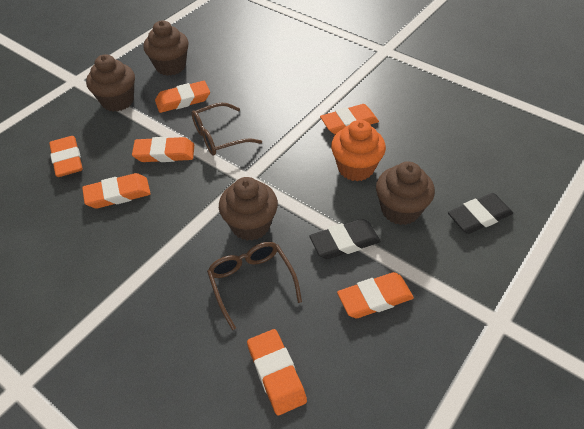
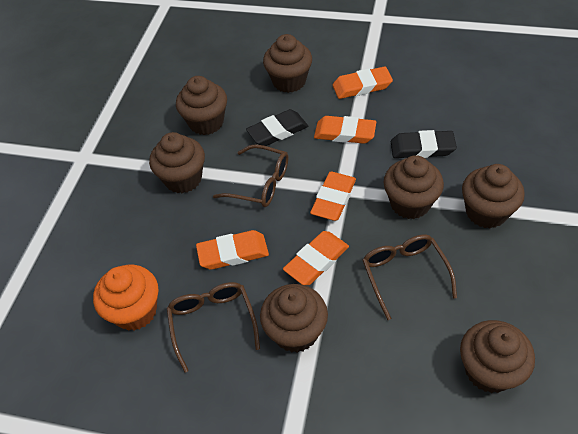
brown cupcake: 4 -> 7
brown glasses: 2 -> 3
orange eraser: 7 -> 5

